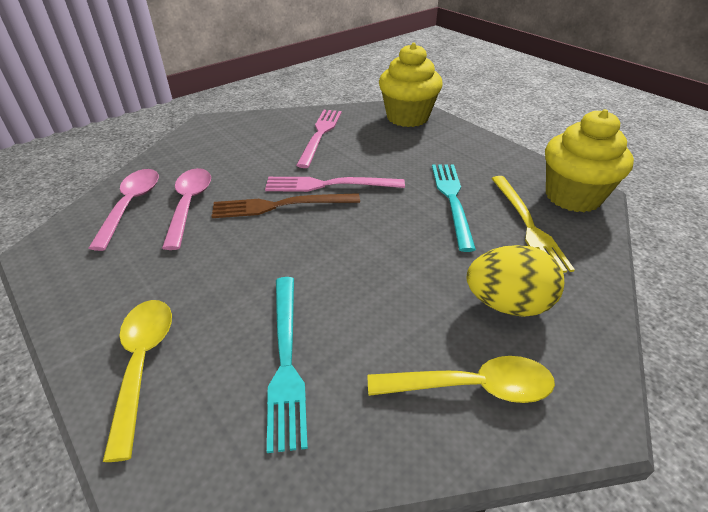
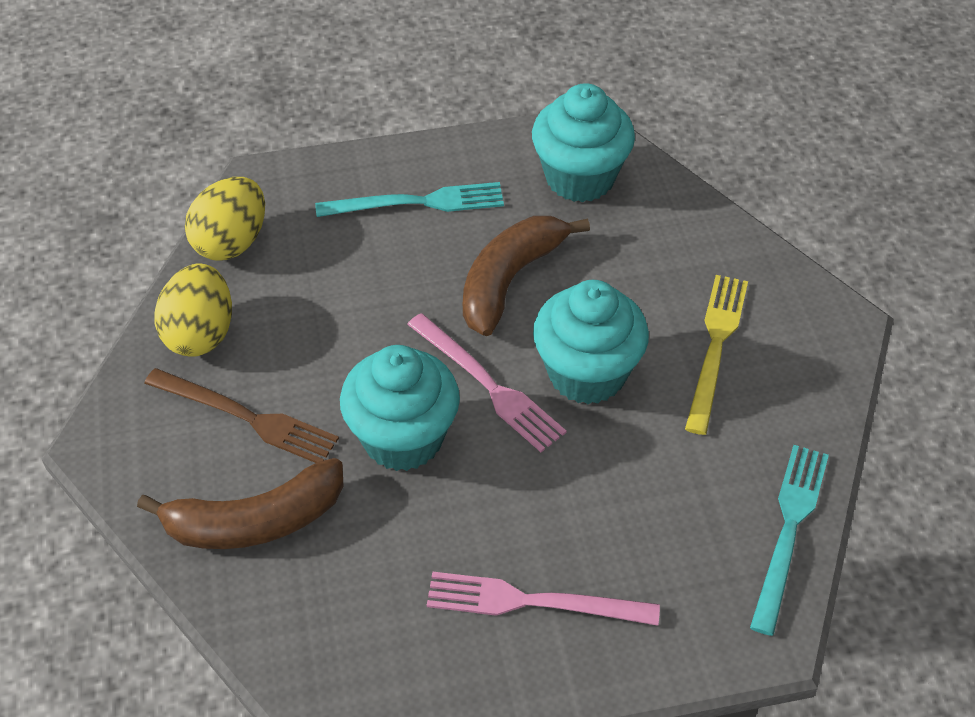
brown banana: 0 -> 2
pink spoon: 2 -> 0
turquoise cupcake: 0 -> 3
yellow cupcake: 2 -> 0
yellow egg: 1 -> 2
yellow spoon: 2 -> 0

